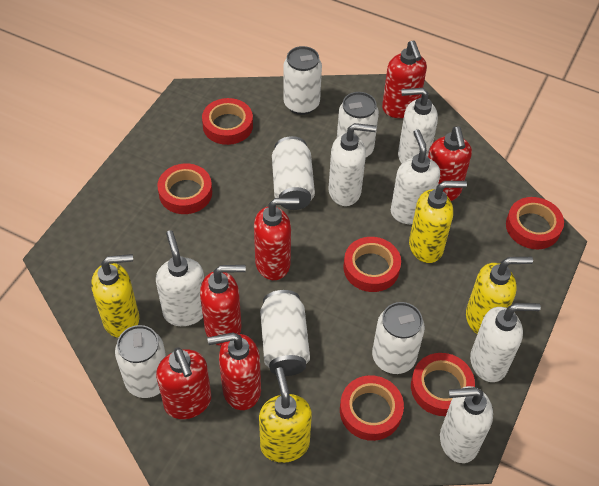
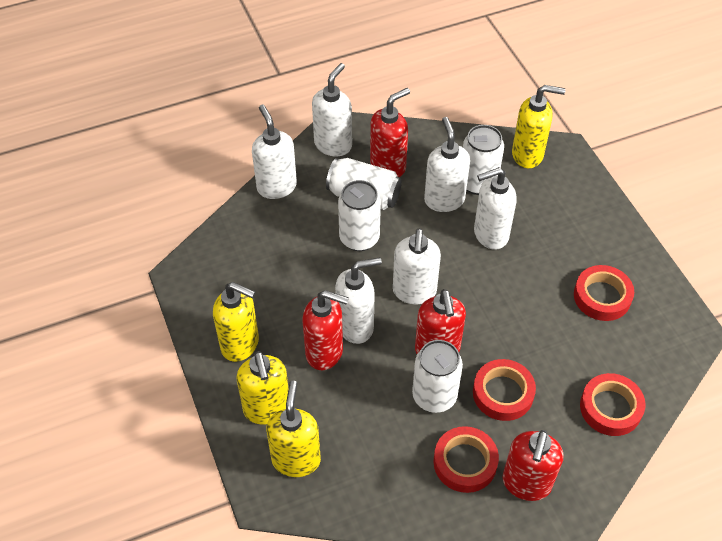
red soap dispenser: 6 -> 4
red tape: 6 -> 4
white can: 6 -> 4

